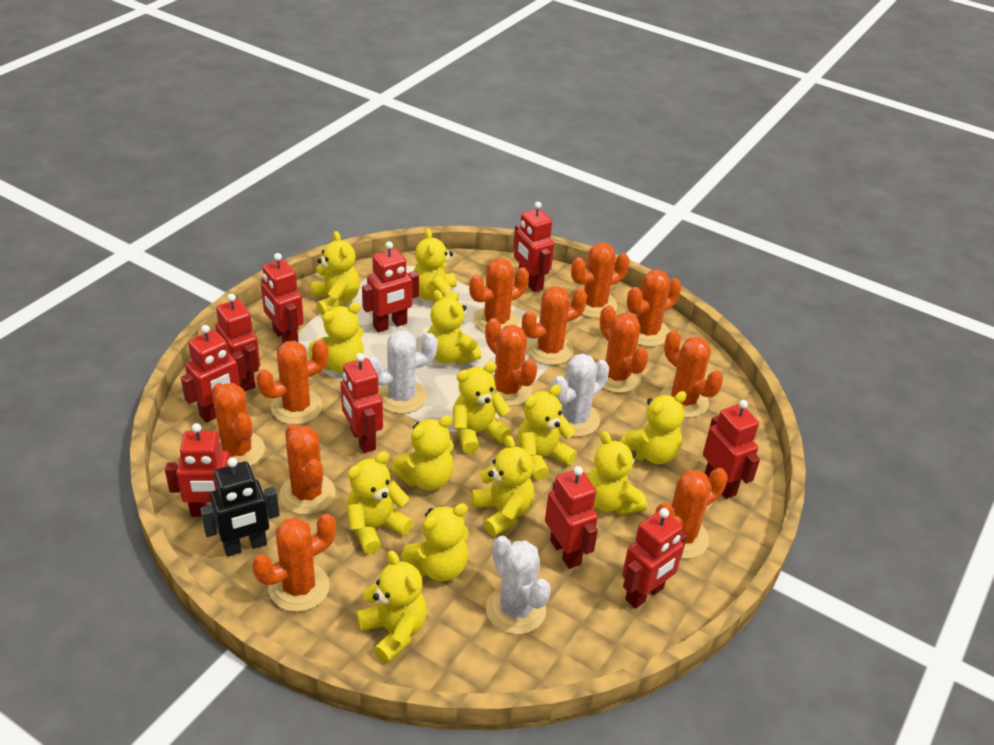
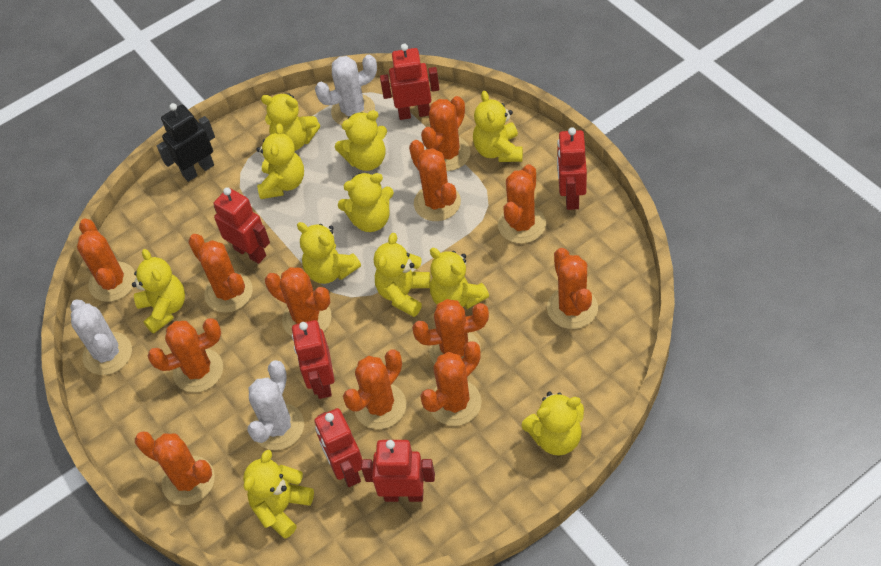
red robot: 10 -> 6
yellow teddy bear: 13 -> 11

